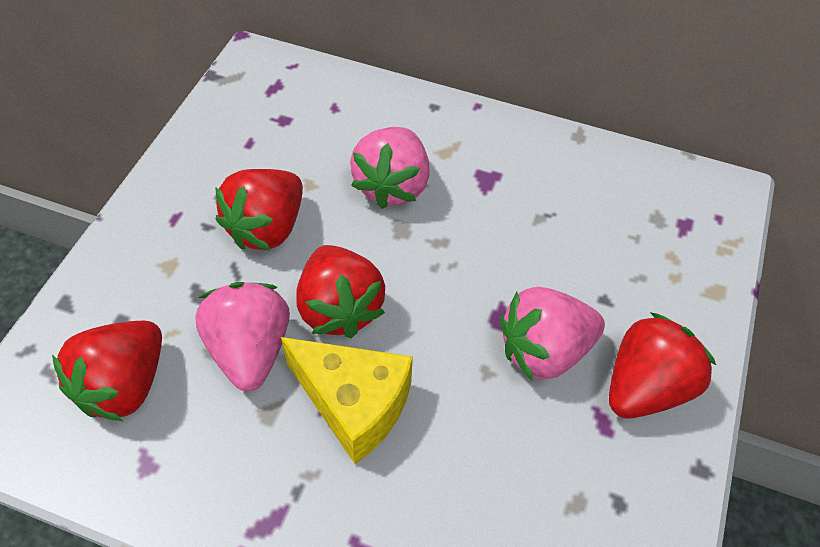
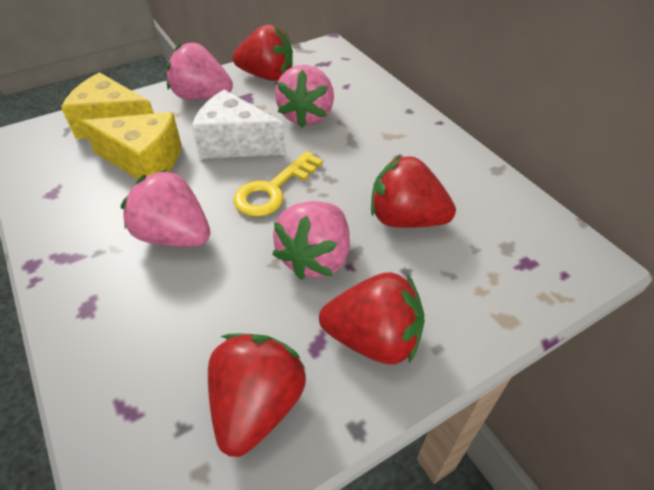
pink strawberry: 3 -> 4
white cheese: 0 -> 1
yellow cheese: 1 -> 2
yellow key: 0 -> 1

